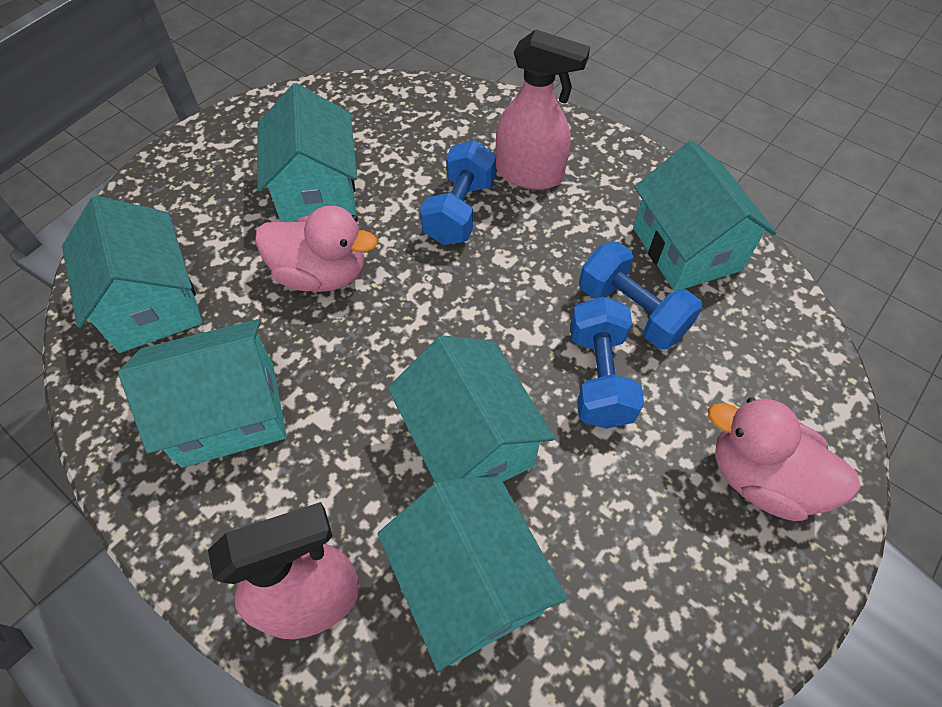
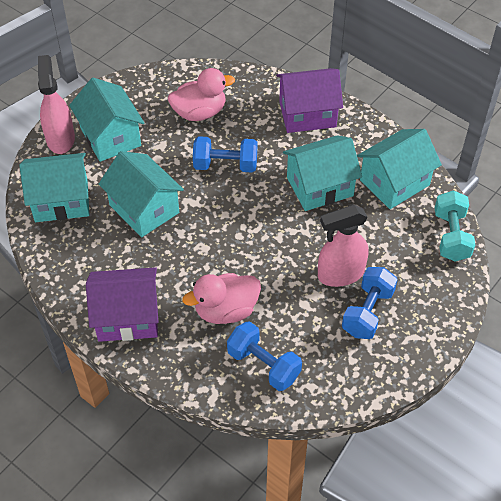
purple house: 0 -> 2
turquoise dumbbell: 0 -> 1
turquoise house: 6 -> 5

